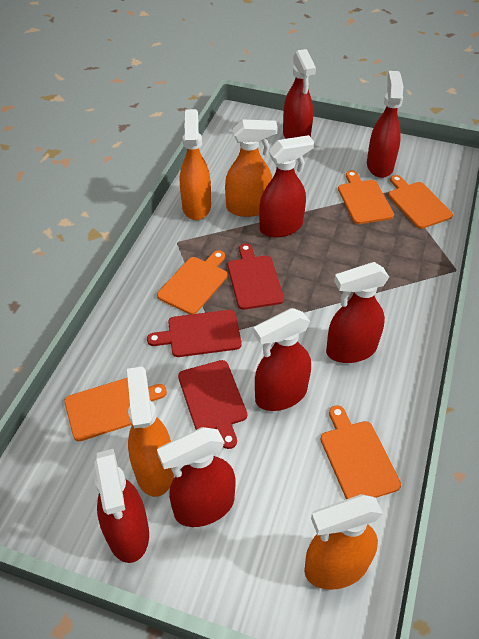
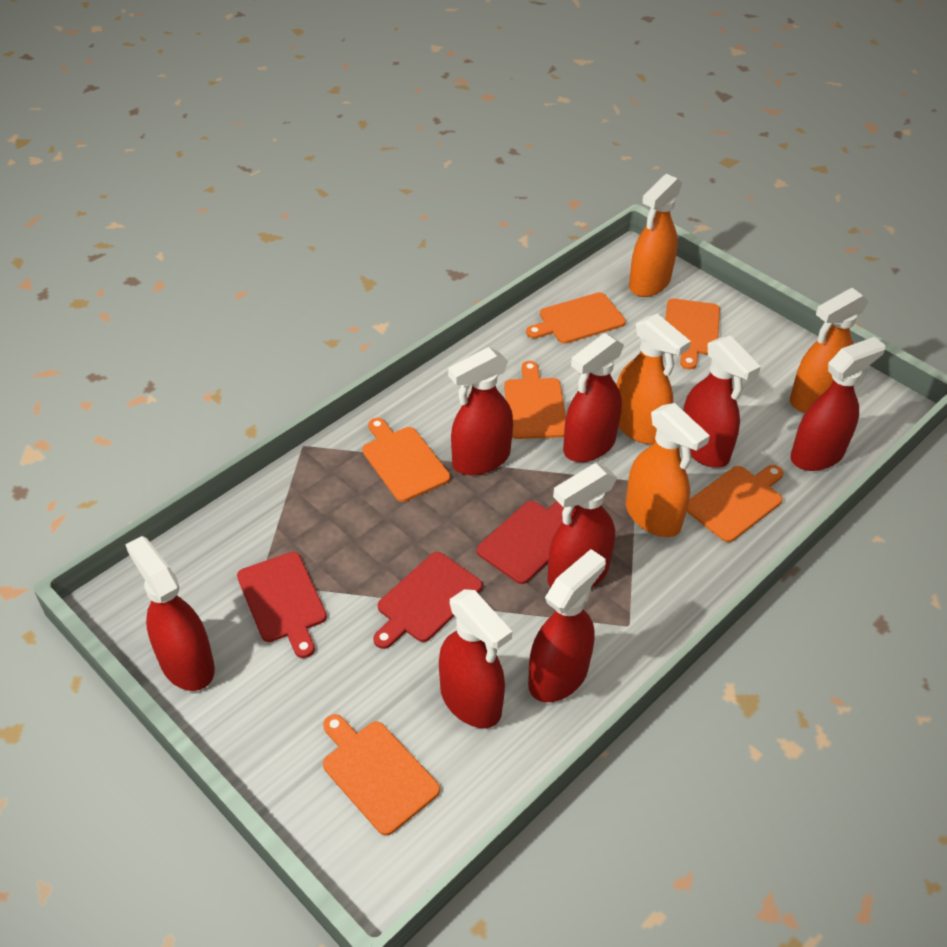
orange cutting board: 5 -> 6
red spray bottle: 7 -> 8

